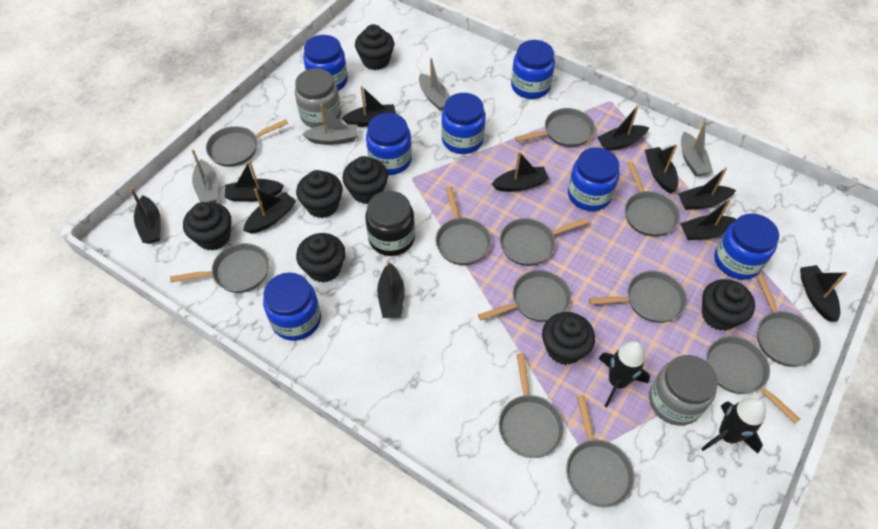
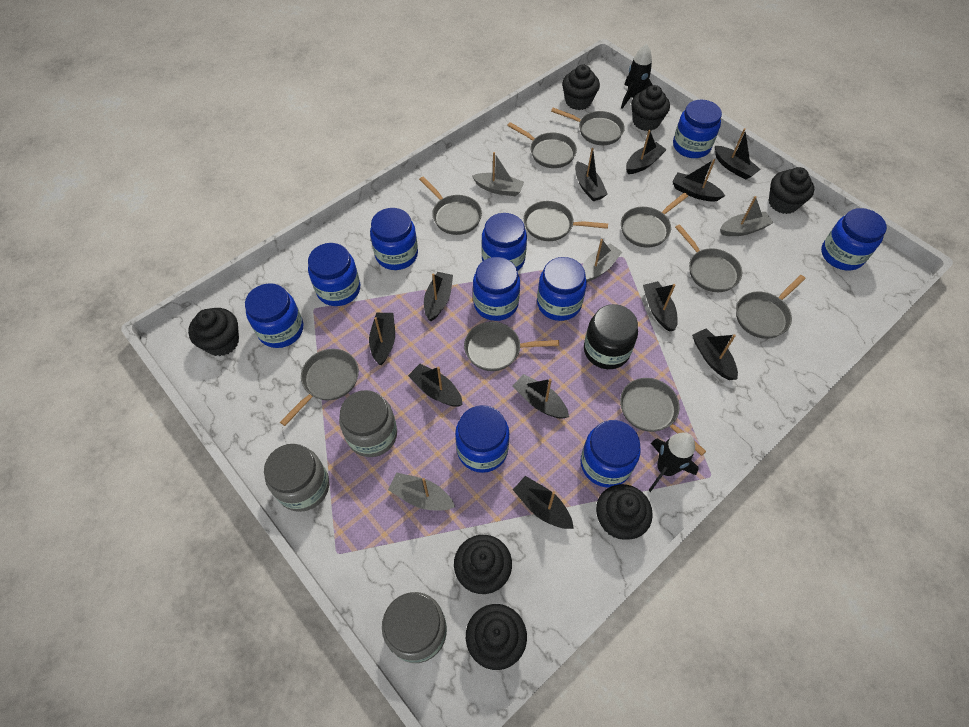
blue jar: 7 -> 10
grey jar: 2 -> 3
grey pan: 12 -> 10

